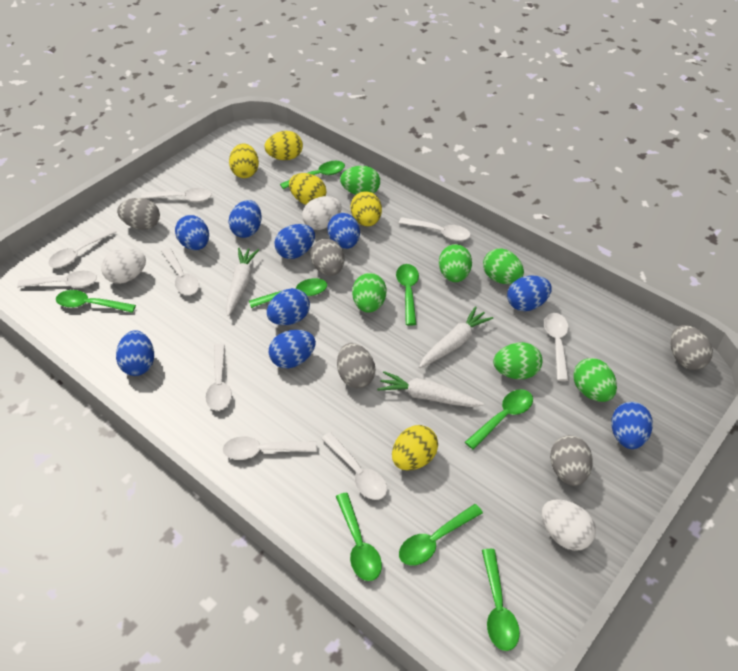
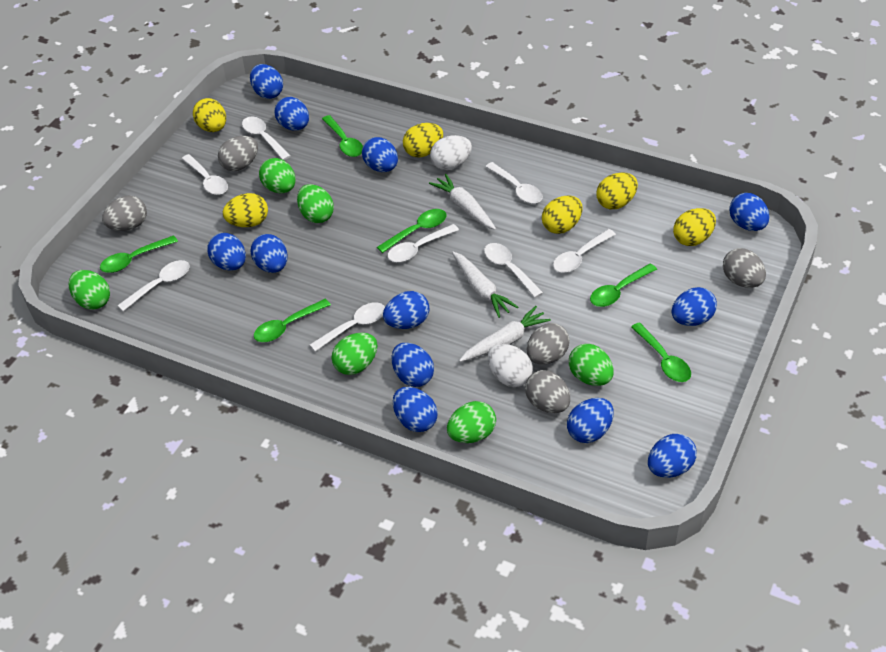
blue egg: 9 -> 12
green spoon: 8 -> 6
white egg: 3 -> 2
white spoon: 9 -> 8
yellow egg: 5 -> 6

